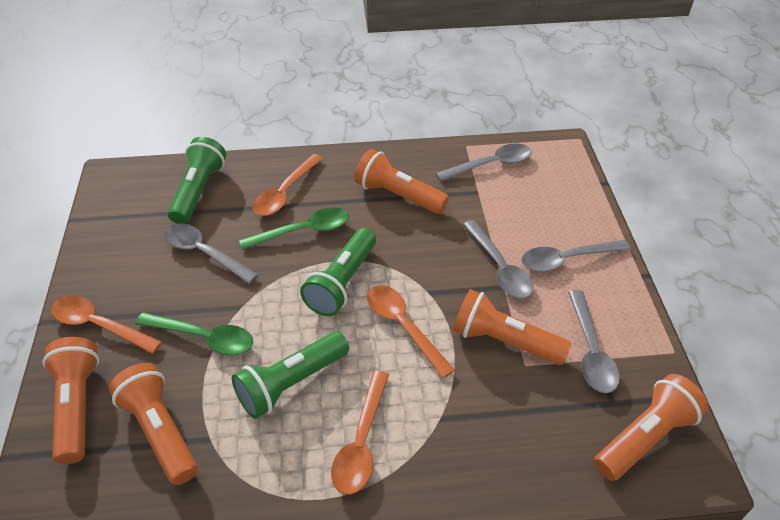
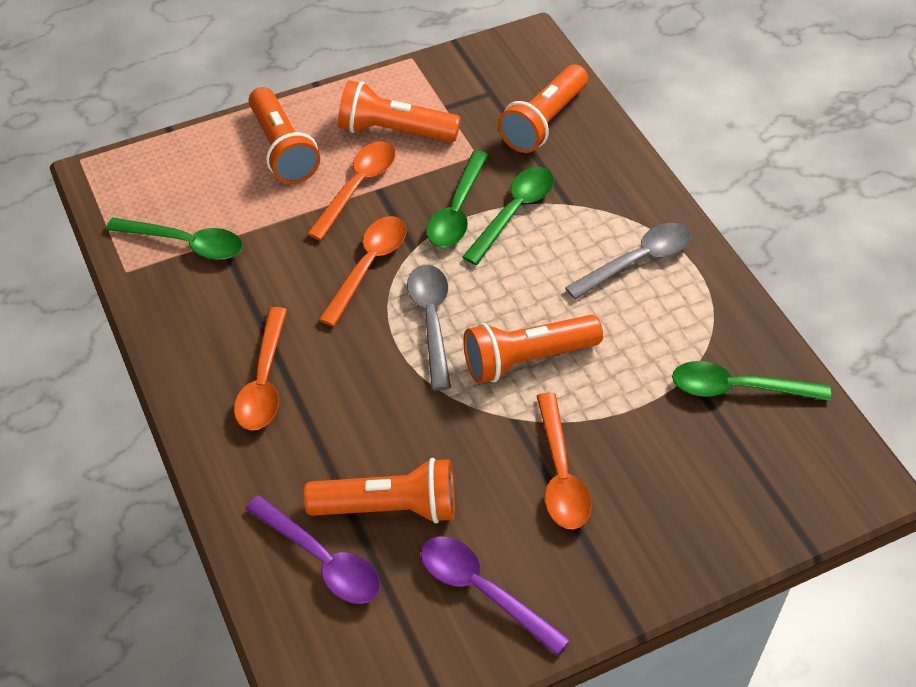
green flashlight: 3 -> 0
green spoon: 2 -> 4
grey spoon: 5 -> 2
purple spoon: 0 -> 2

